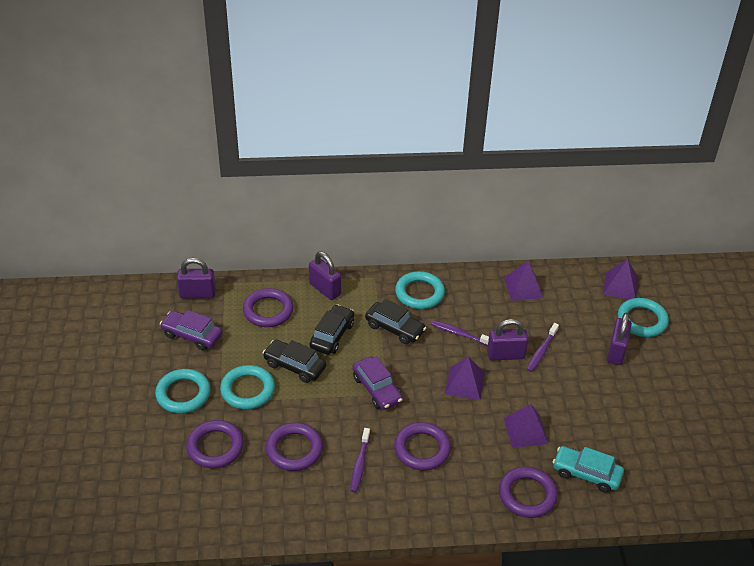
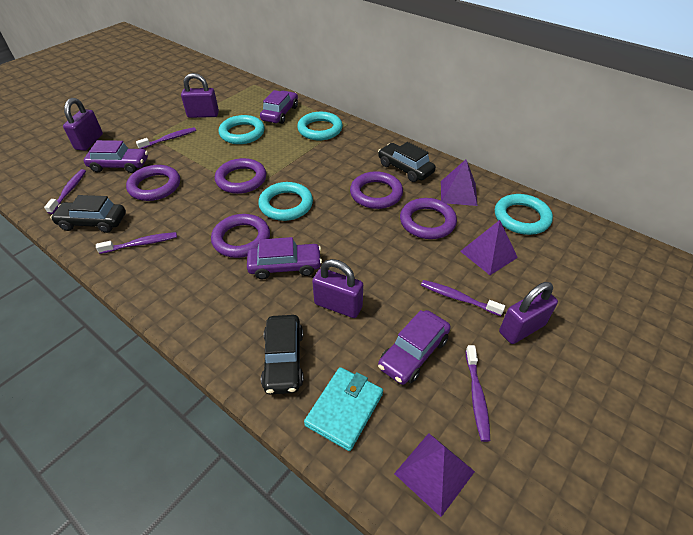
purple car: 2 -> 4
purple pyramid: 4 -> 3
purple toothbrush: 3 -> 5
turquoise car: 1 -> 0
turquoise wallet: 0 -> 1

